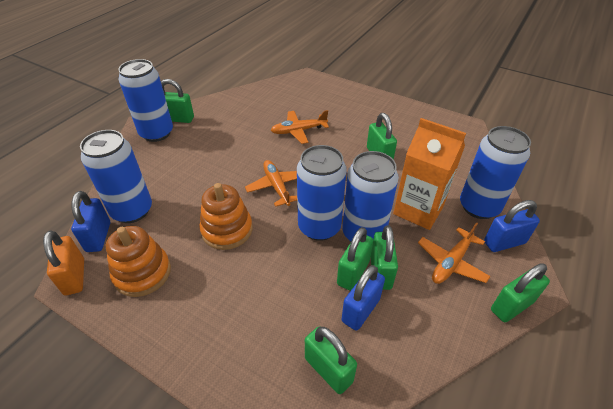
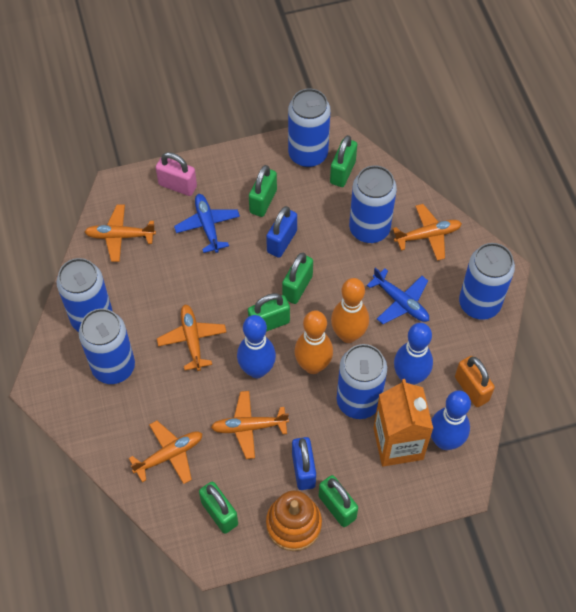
blue bowling pin: 0 -> 3
blue can: 5 -> 6
blue padlock: 3 -> 2
blue plane: 0 -> 2
orange bowling pin: 0 -> 2
orange plane: 3 -> 5
orange stacking toy: 2 -> 1
pink padlock: 0 -> 1

